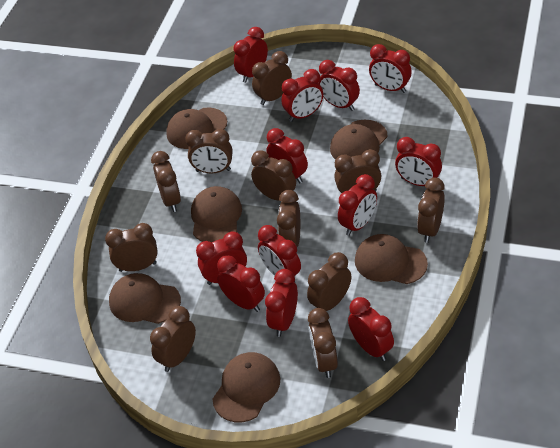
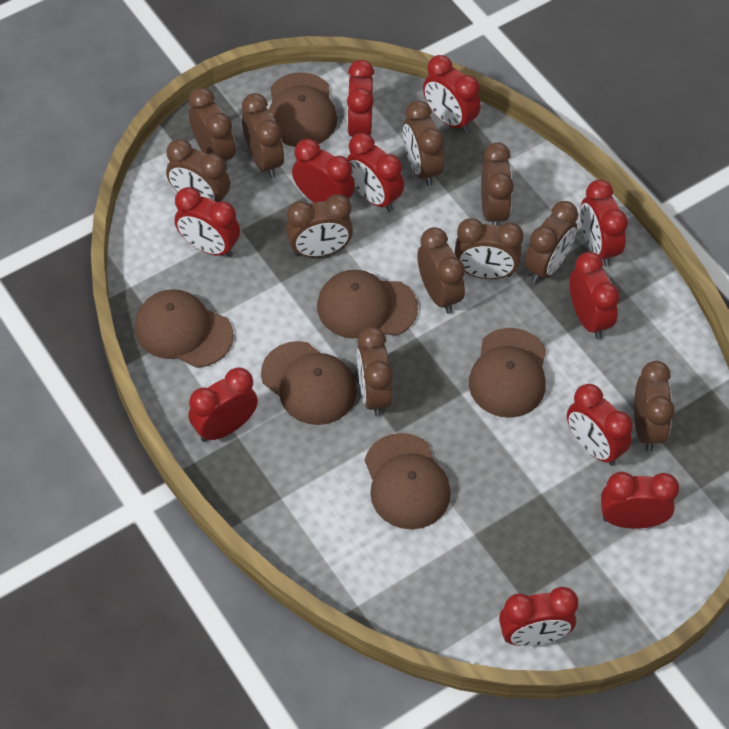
red clock: 12 -> 11

